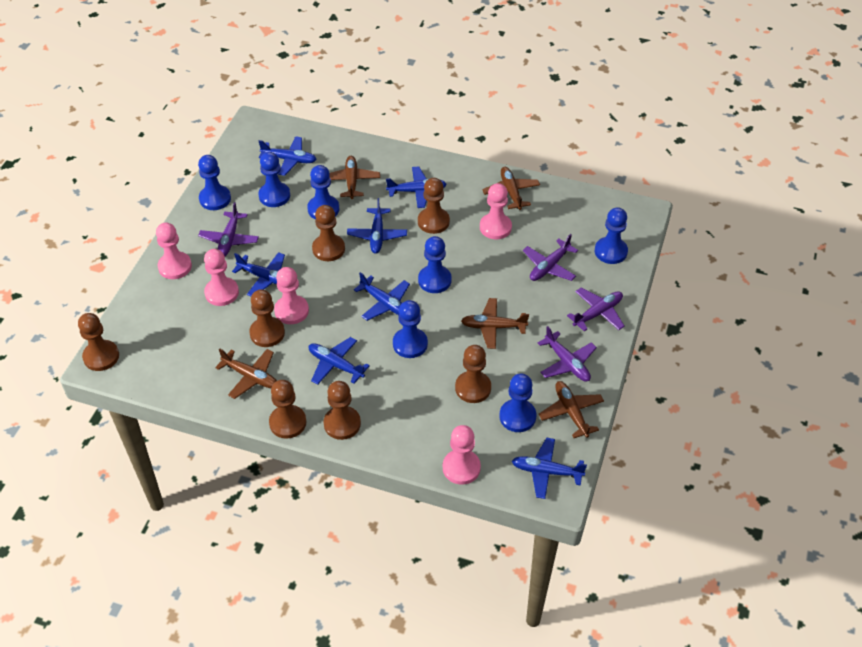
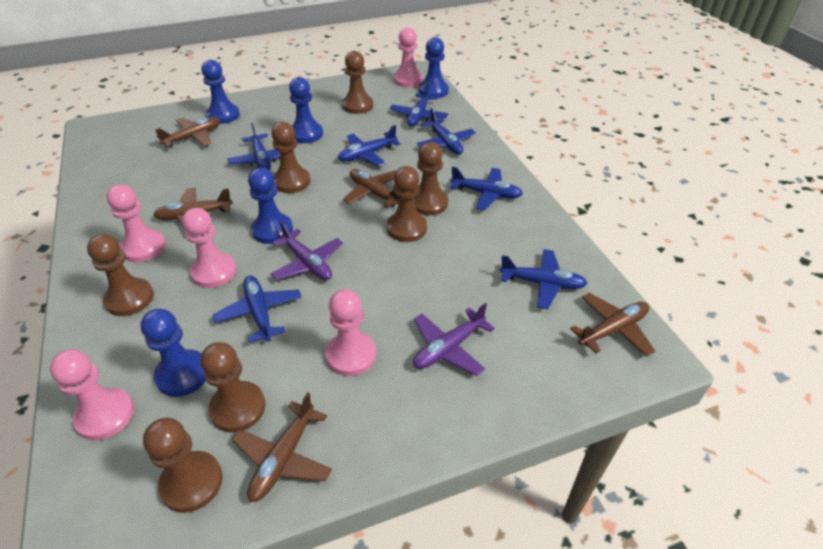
blue pawn: 7 -> 5
purple plane: 4 -> 2

